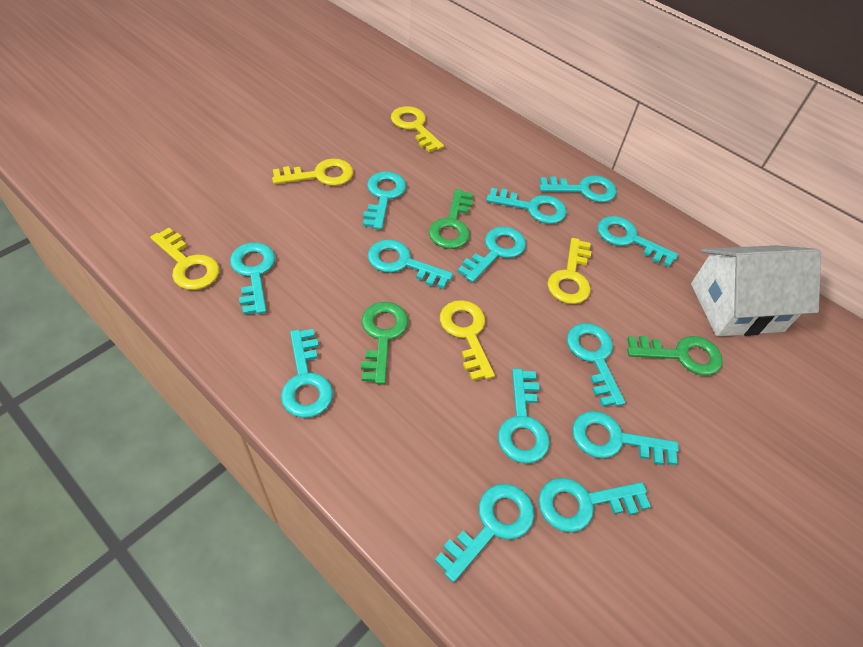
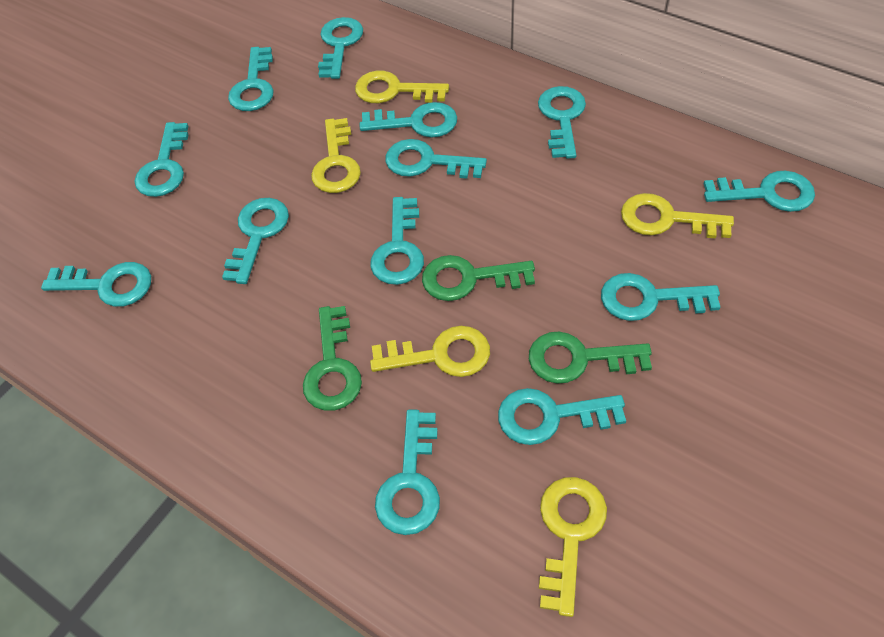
white house: 1 -> 0

